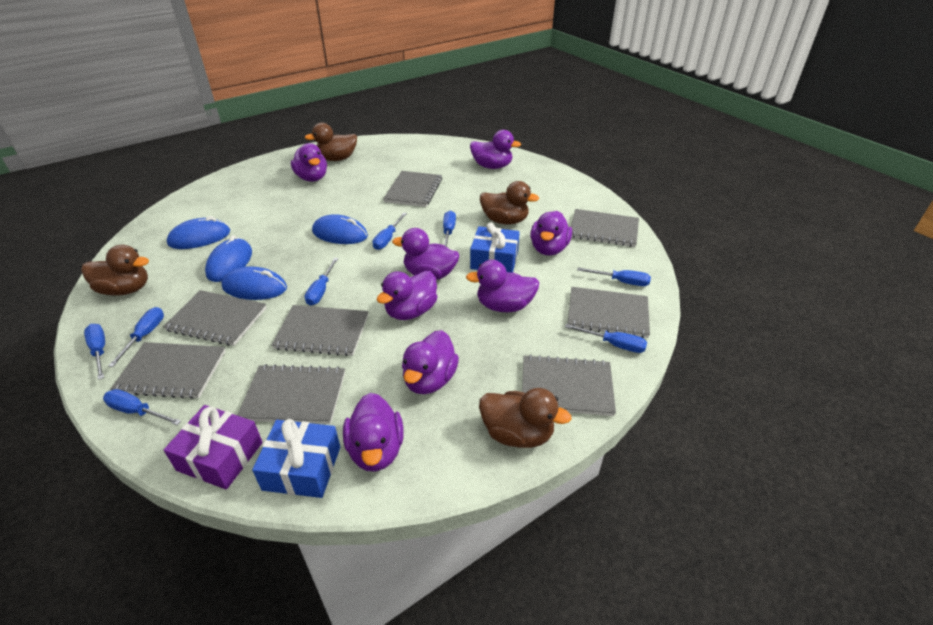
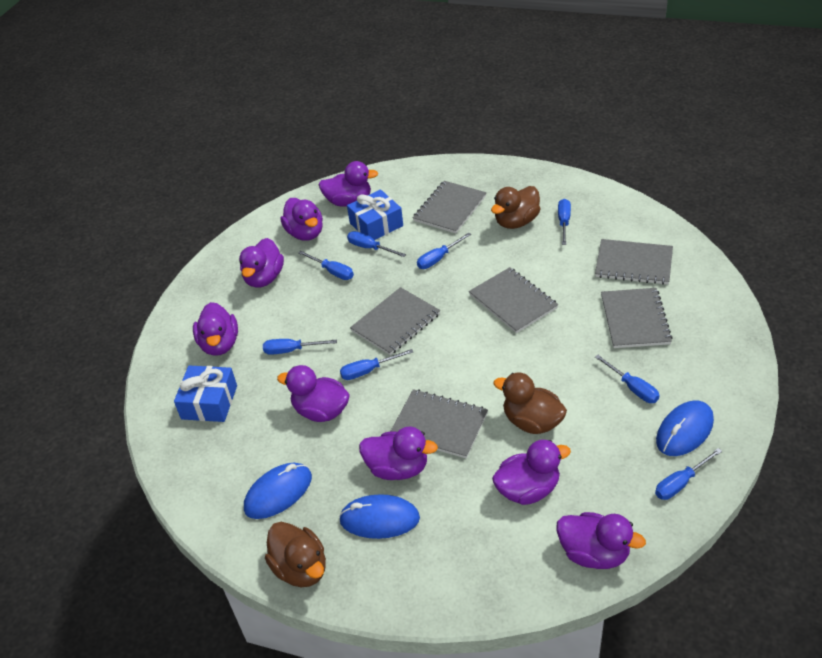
blue mouse: 4 -> 3
brown duck: 4 -> 3
grey notebook: 8 -> 6
purple gift: 1 -> 0

